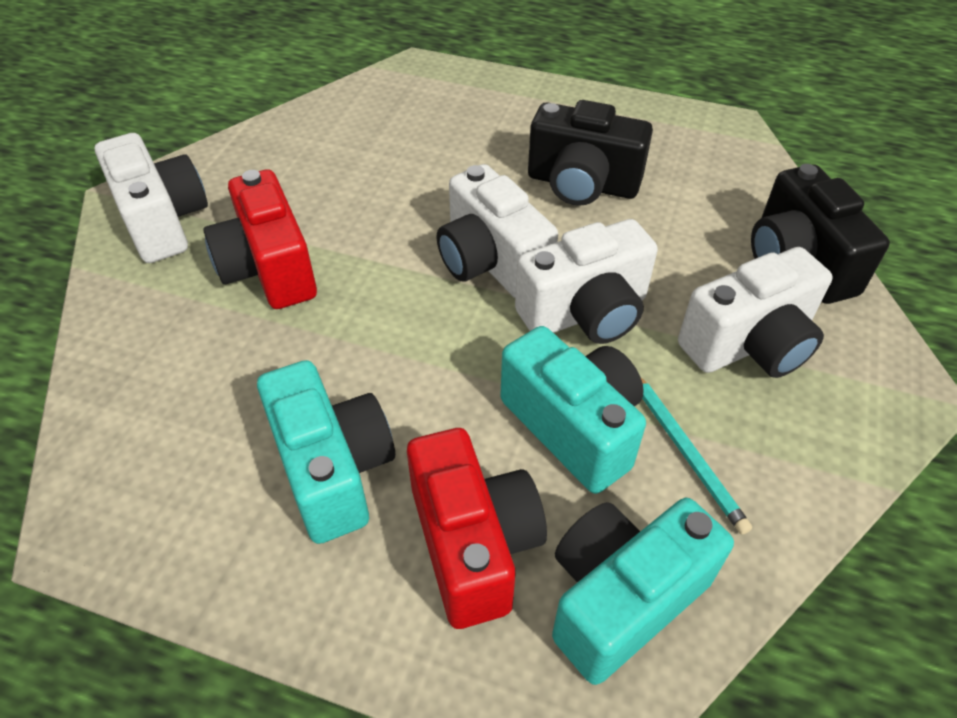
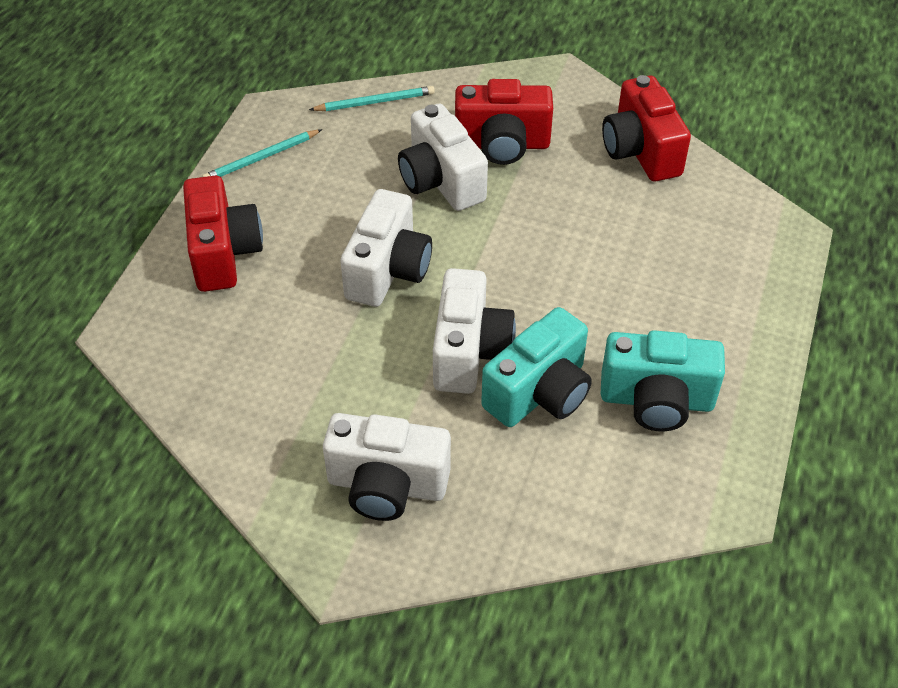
black camera: 2 -> 0
red camera: 2 -> 3
turquoise camera: 3 -> 2
turquoise pencil: 1 -> 2

